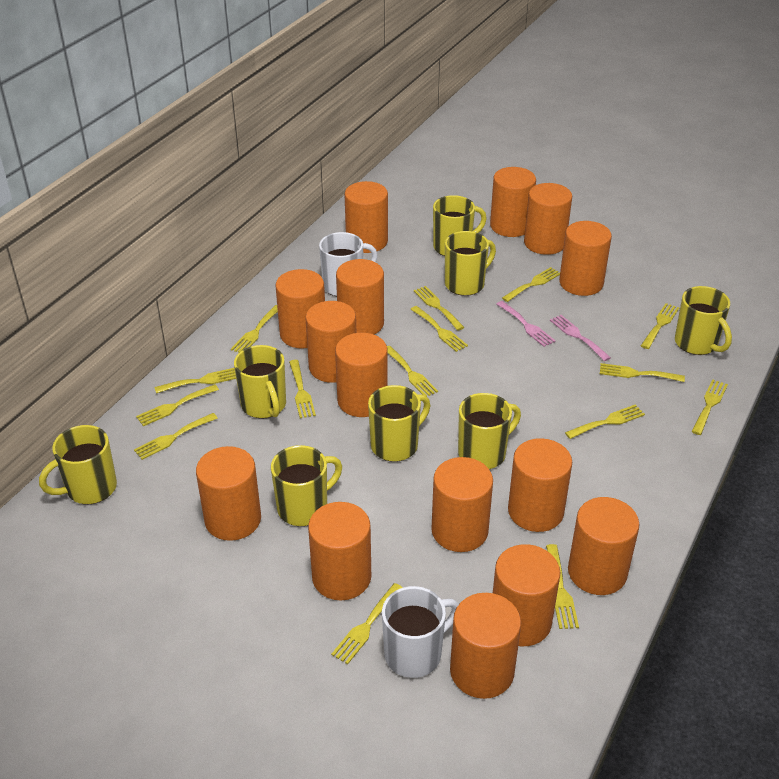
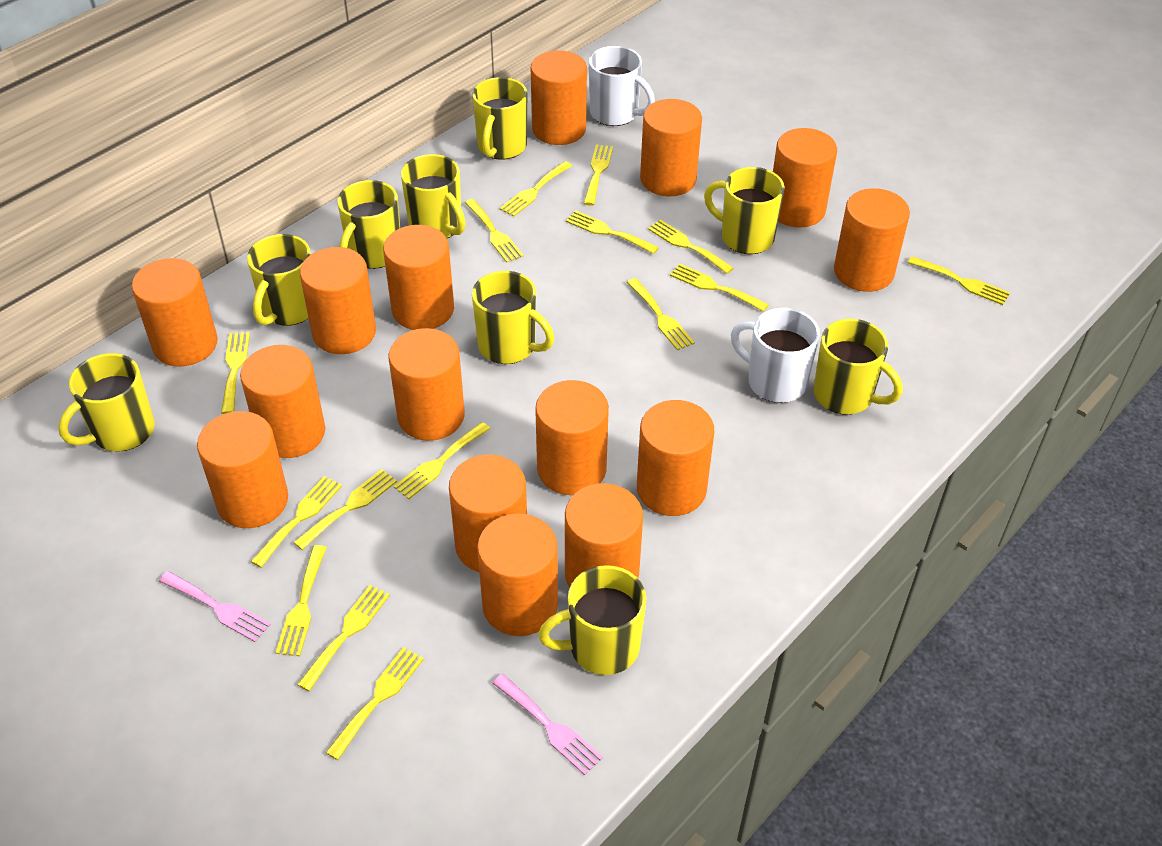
yellow mug: 8 -> 9

